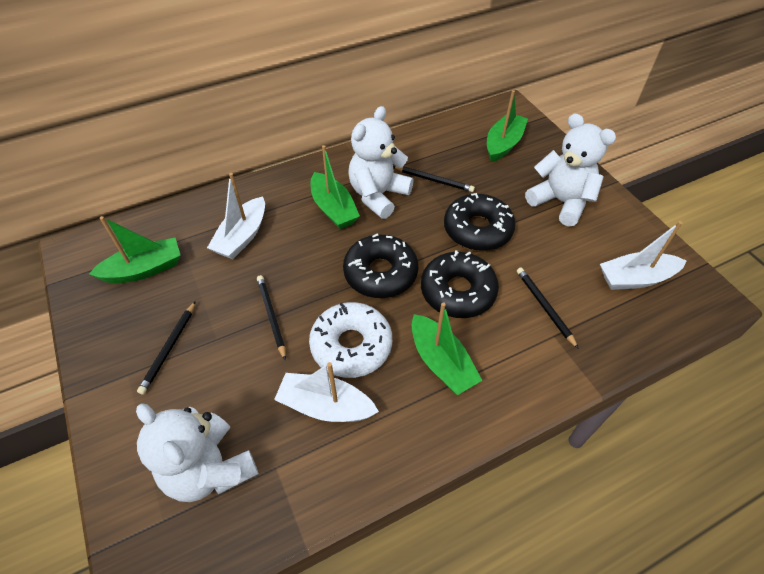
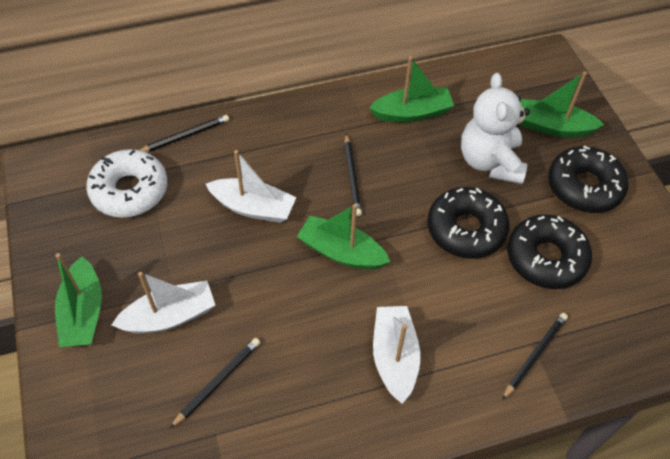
white teddy bear: 3 -> 1

